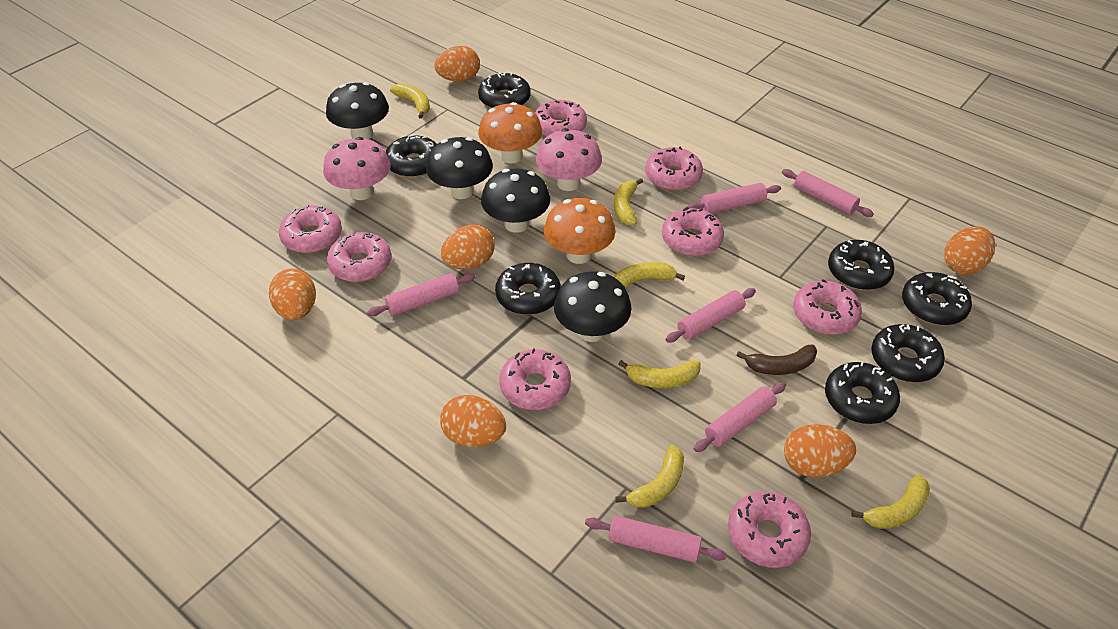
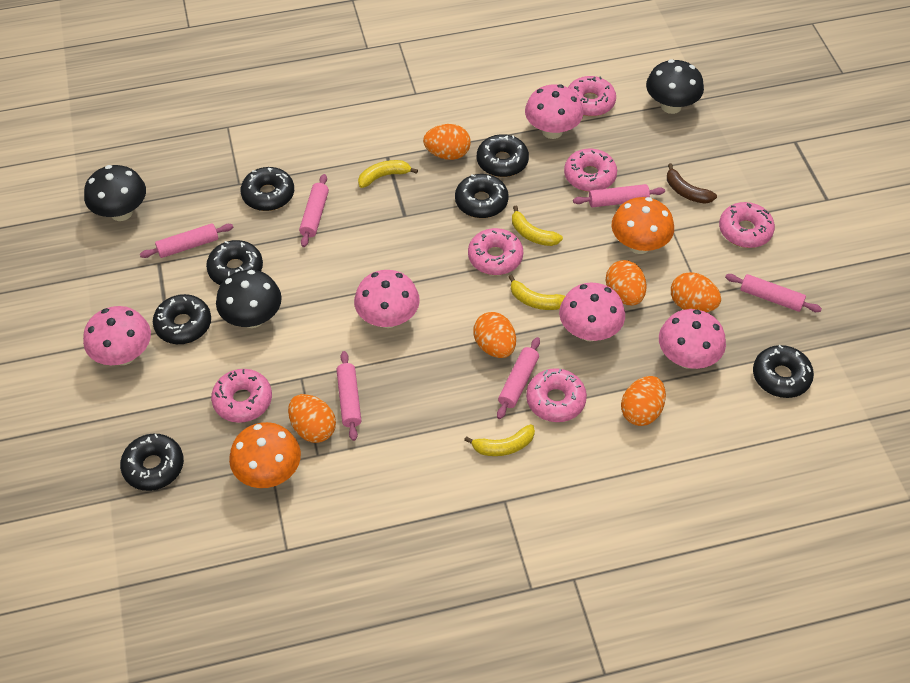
black mushroom: 4 -> 3
pink donut: 8 -> 6
pink mushroom: 2 -> 5
yellow banana: 6 -> 4

